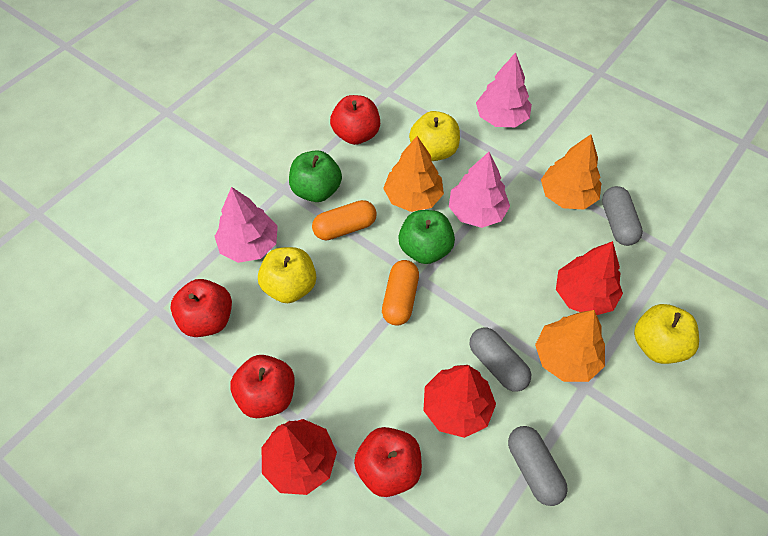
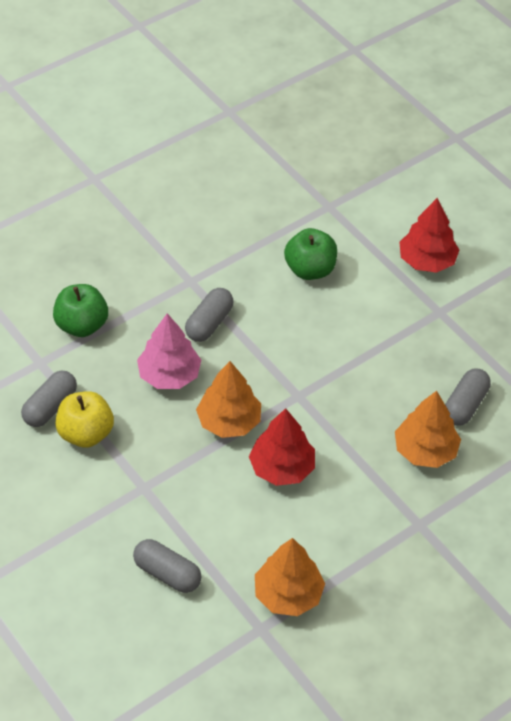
grey capsule: 3 -> 4
orange capsule: 2 -> 0
pink tree: 3 -> 1
red apple: 4 -> 0
red tree: 3 -> 2
yellow apple: 3 -> 1

